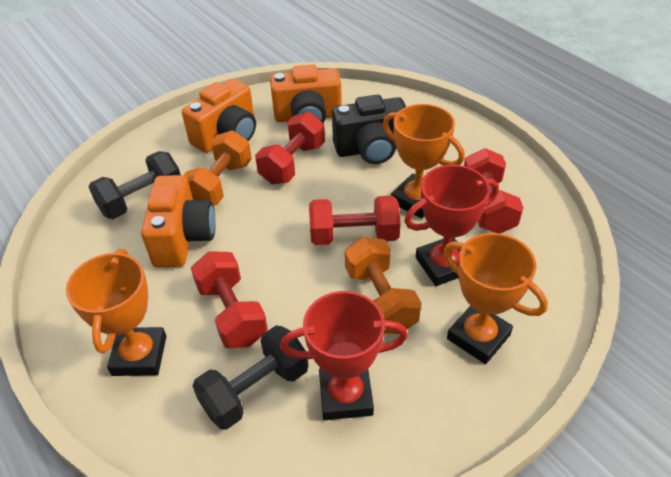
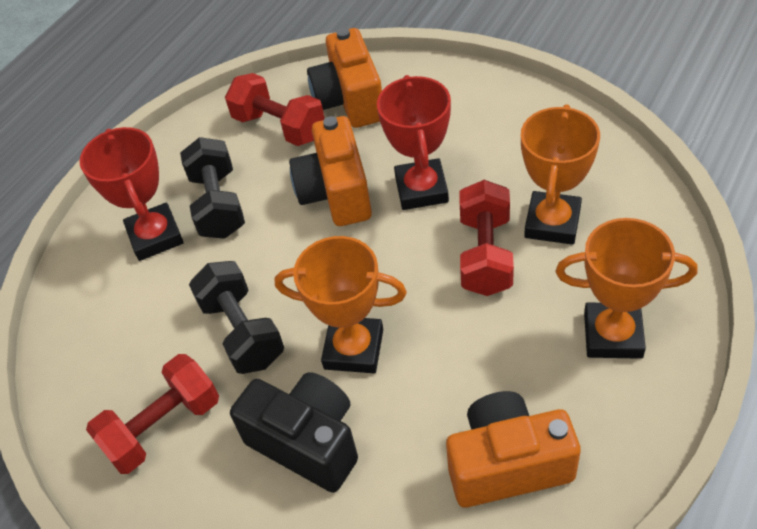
orange dumbbell: 2 -> 0
red dumbbell: 4 -> 3

